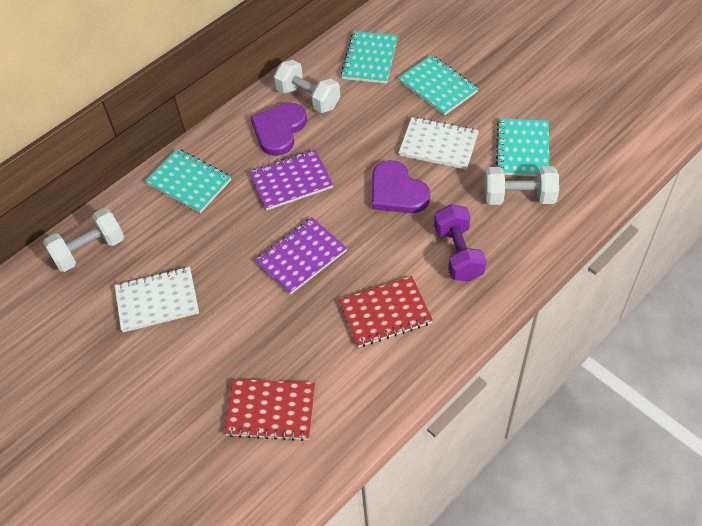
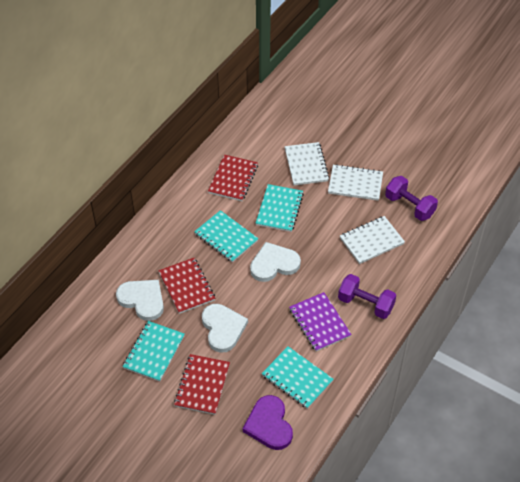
purple dumbbell: 1 -> 2
purple heart: 2 -> 1
purple notebook: 2 -> 1
red notebook: 2 -> 3
white dumbbell: 3 -> 0
white heart: 0 -> 3
white notebook: 2 -> 3

